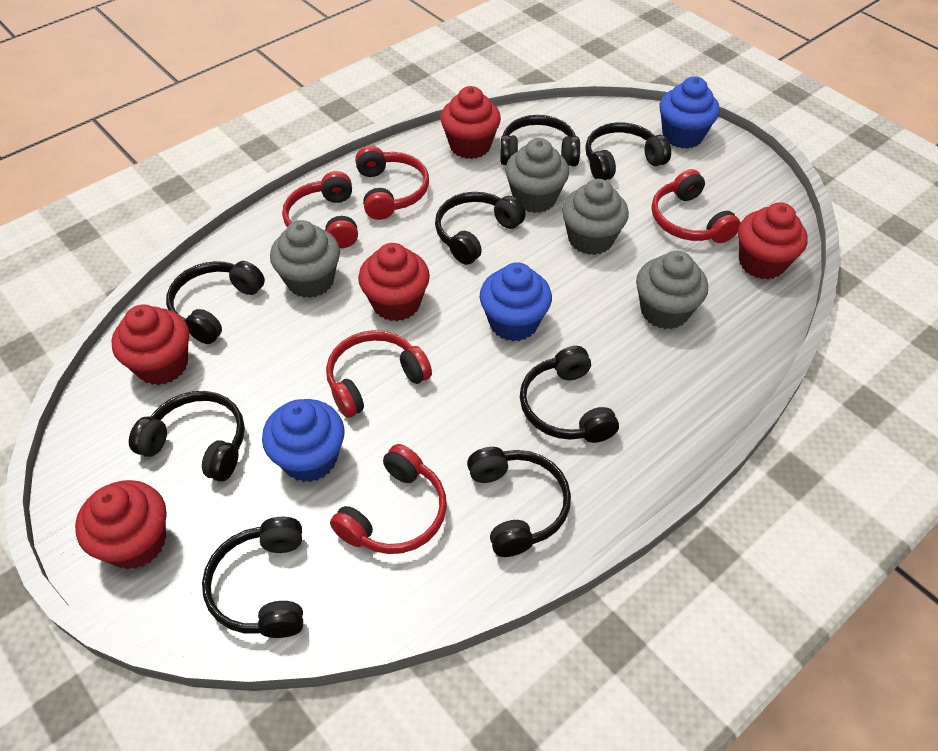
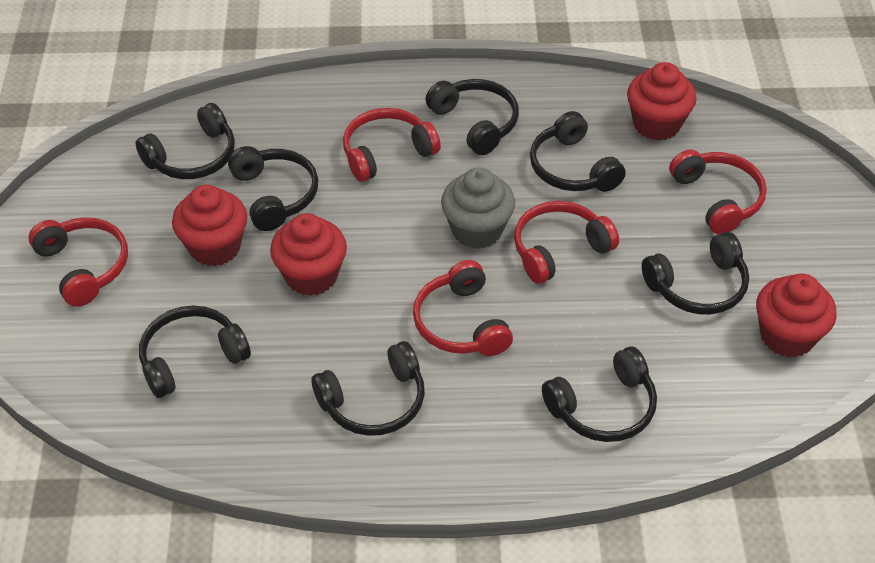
blue cupcake: 3 -> 0
grey cupcake: 4 -> 1
red cupcake: 5 -> 4

